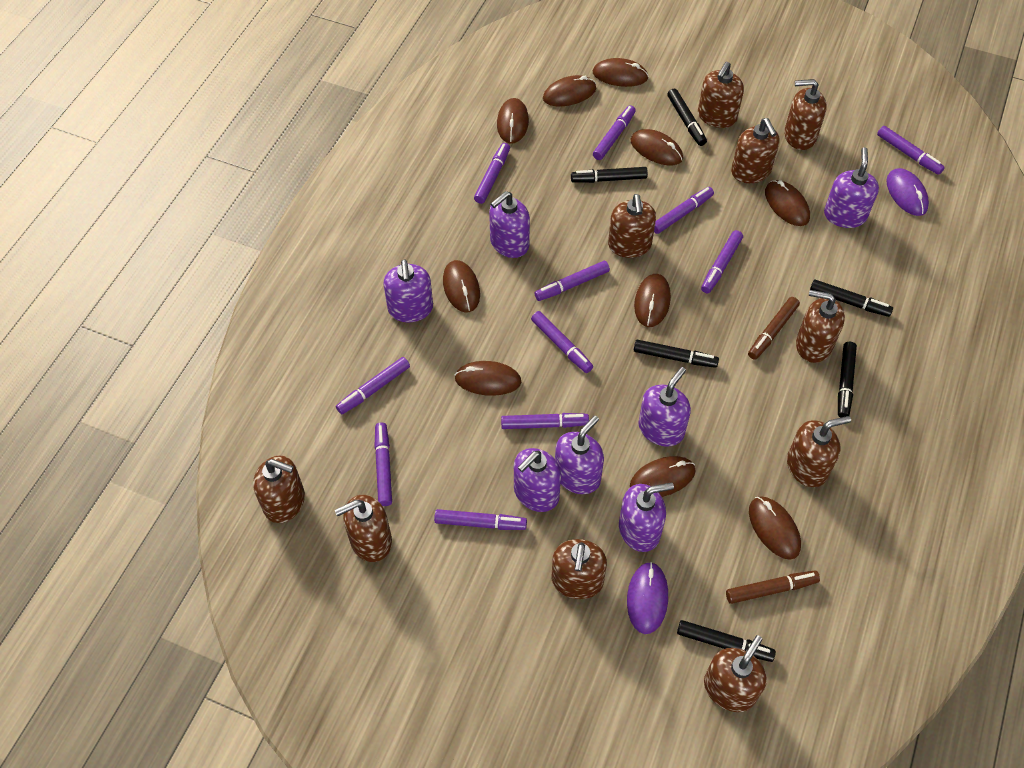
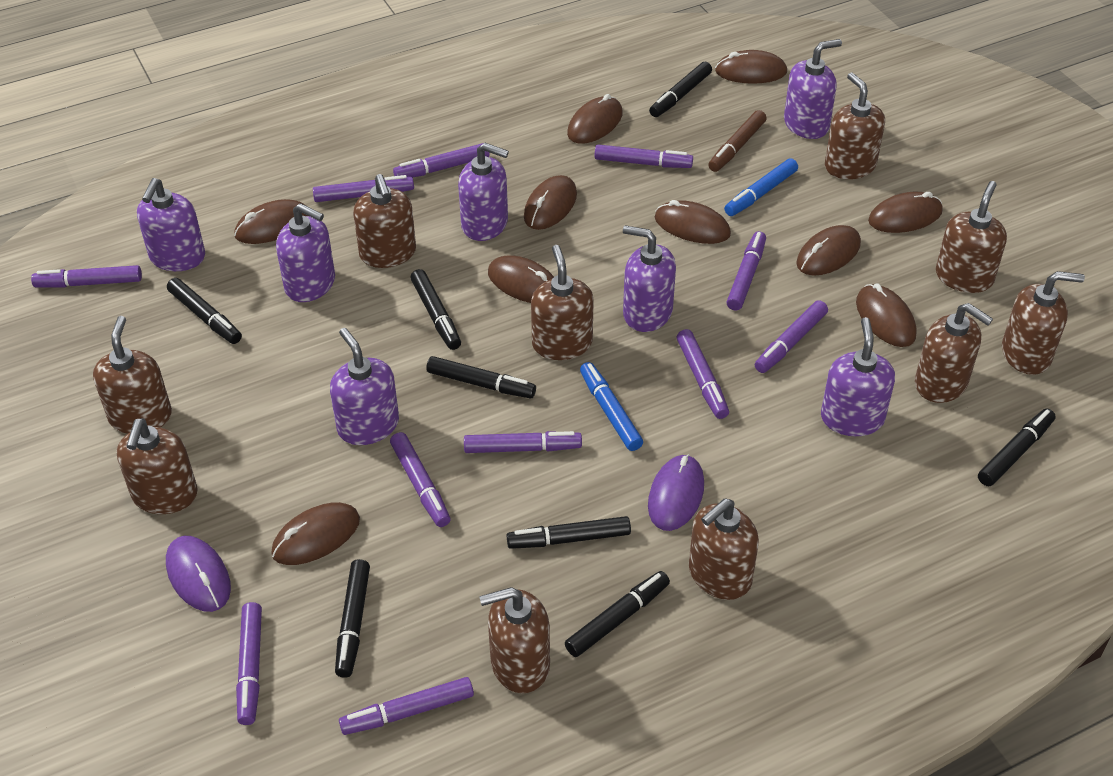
black marker: 6 -> 8
blue marker: 0 -> 2
brown marker: 2 -> 1

